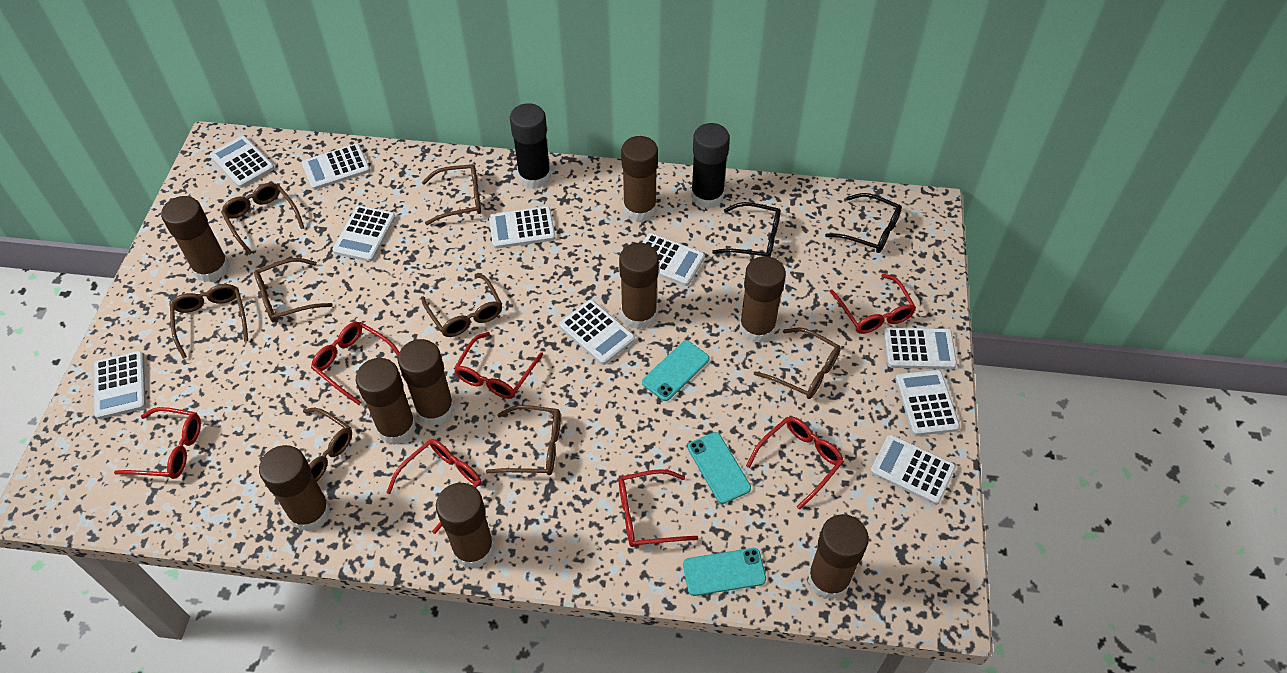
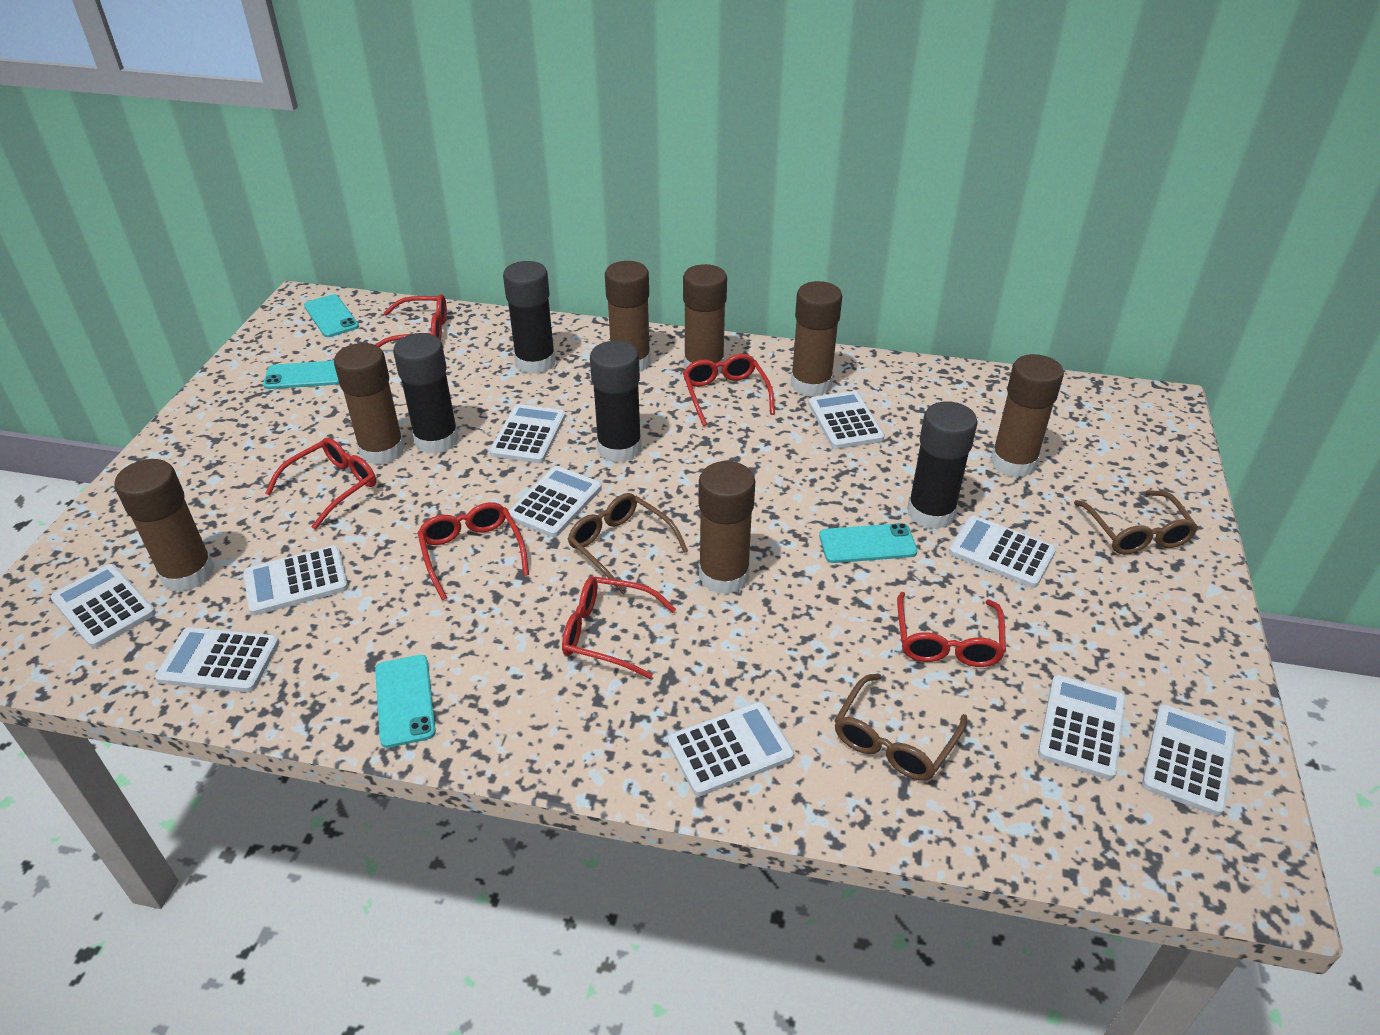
black glasses: 2 -> 0
black glue stick: 2 -> 4
brown glasses: 8 -> 3
brown glue stick: 9 -> 7
red glasses: 7 -> 6
turquoise phone: 3 -> 4

